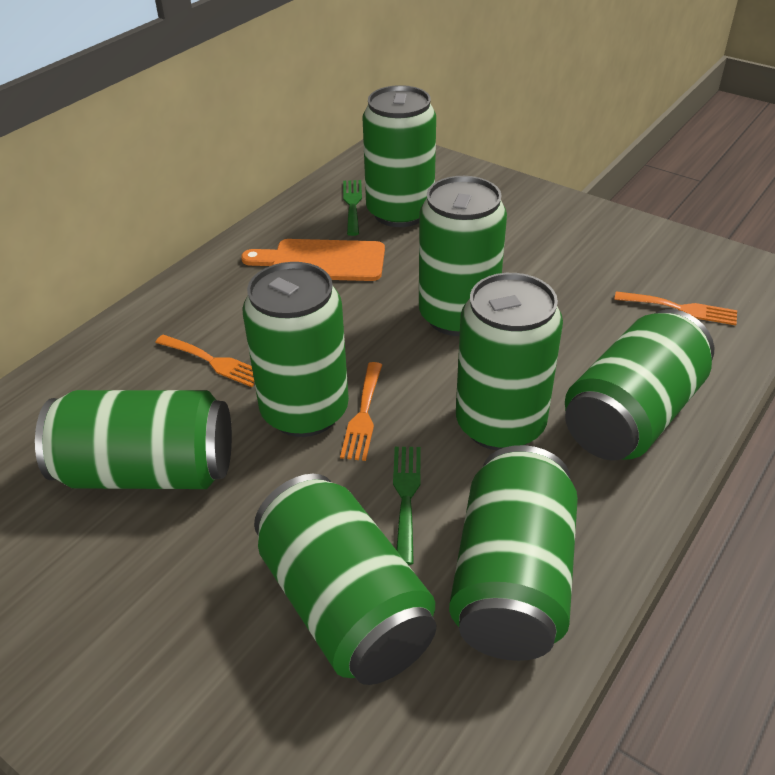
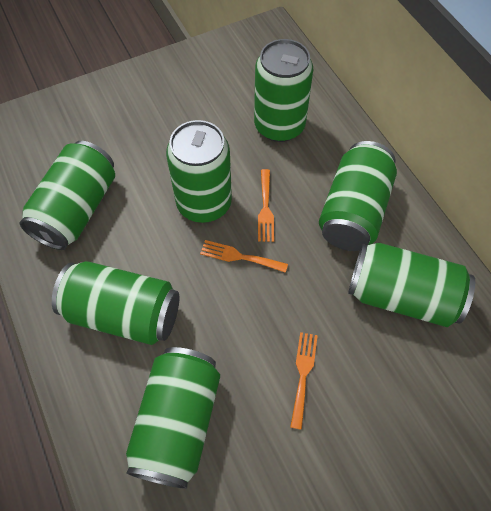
green can: 8 -> 7
green fork: 2 -> 0
orange cutting board: 1 -> 0

